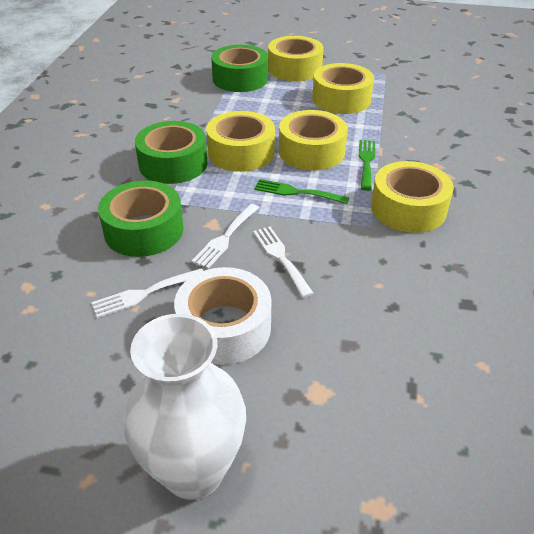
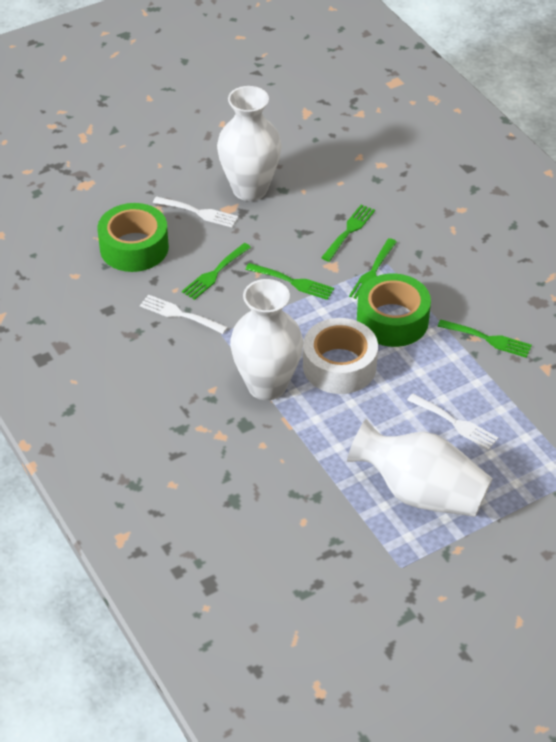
green fork: 2 -> 5
green tape: 3 -> 2
white vase: 1 -> 3
yellow tape: 5 -> 0

